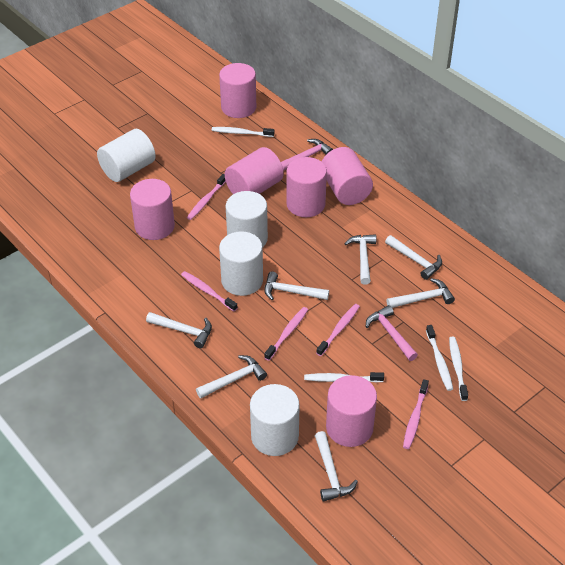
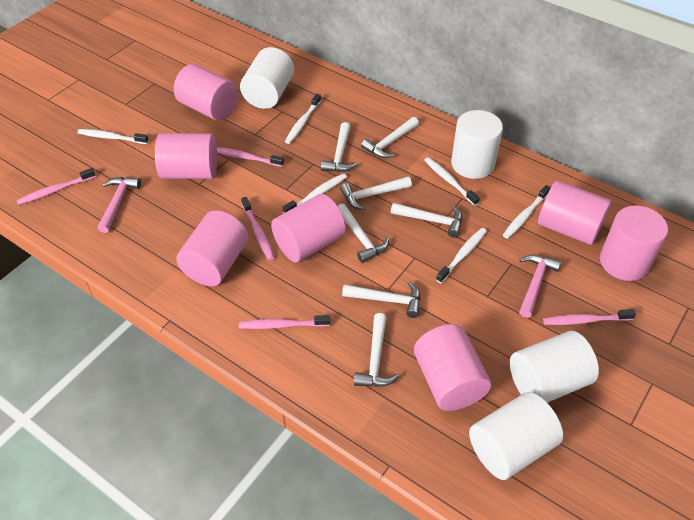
pink cylinder: 6 -> 7
white toothbrush: 4 -> 6

